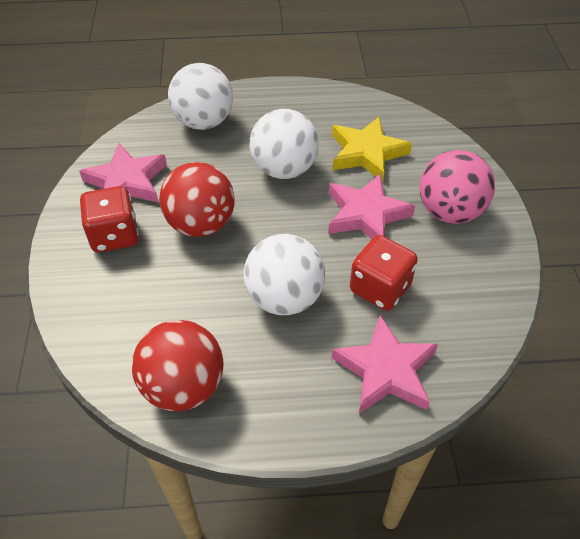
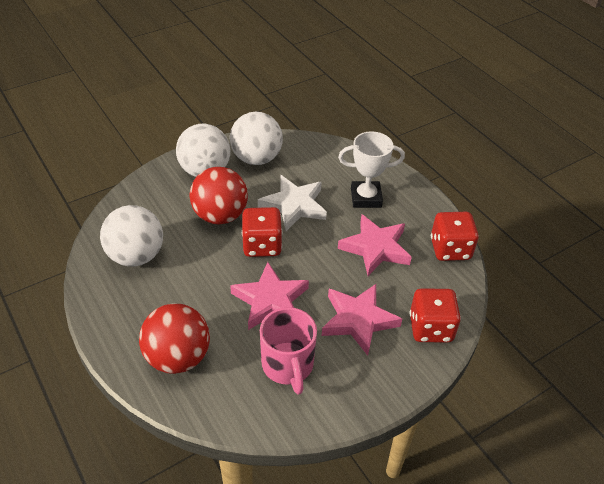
pink ball: 1 -> 0
pink mug: 0 -> 1
red dice: 2 -> 3
white star: 0 -> 1
white trophy: 0 -> 1
yellow star: 1 -> 0

